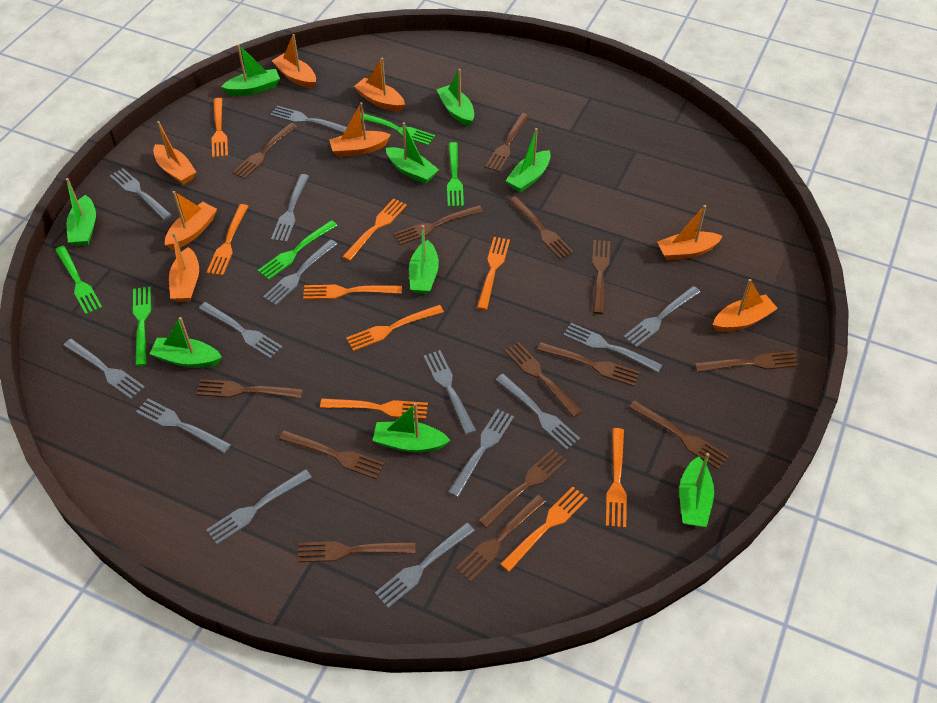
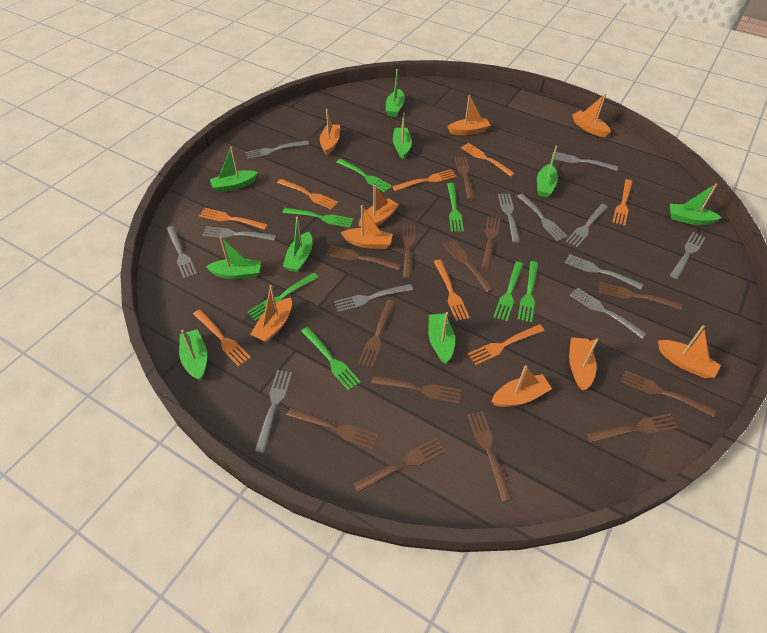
brown fork: 14 -> 13
green fork: 5 -> 7
grey fork: 14 -> 12
orange boat: 8 -> 9
orange fork: 9 -> 8

